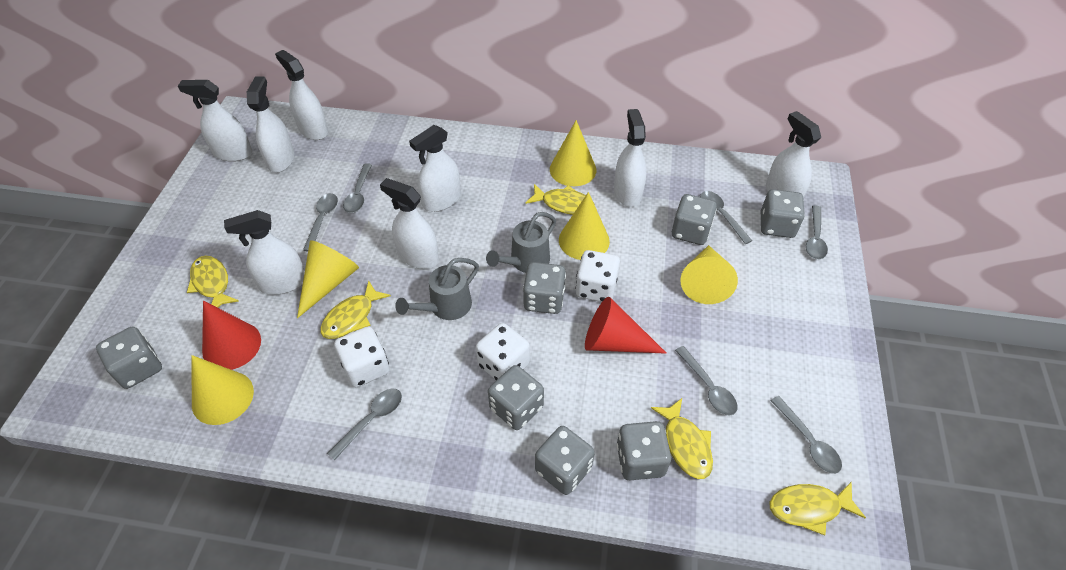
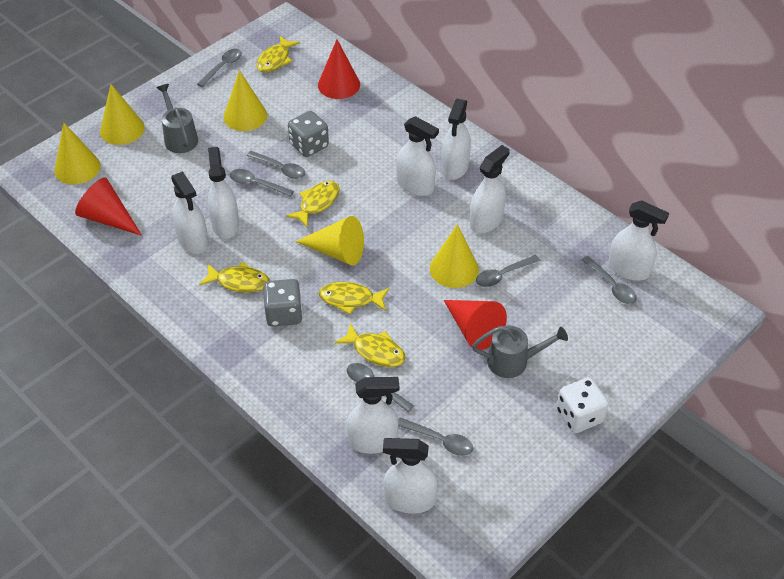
grey dice: 7 -> 2
red cone: 2 -> 3
white dice: 3 -> 1

